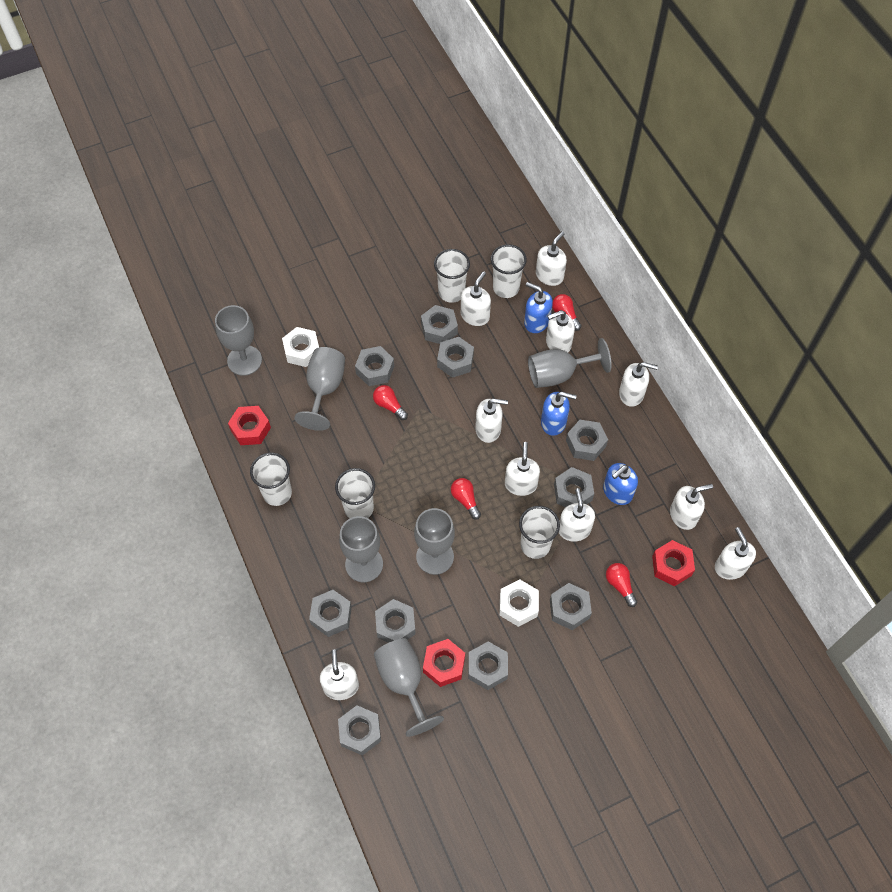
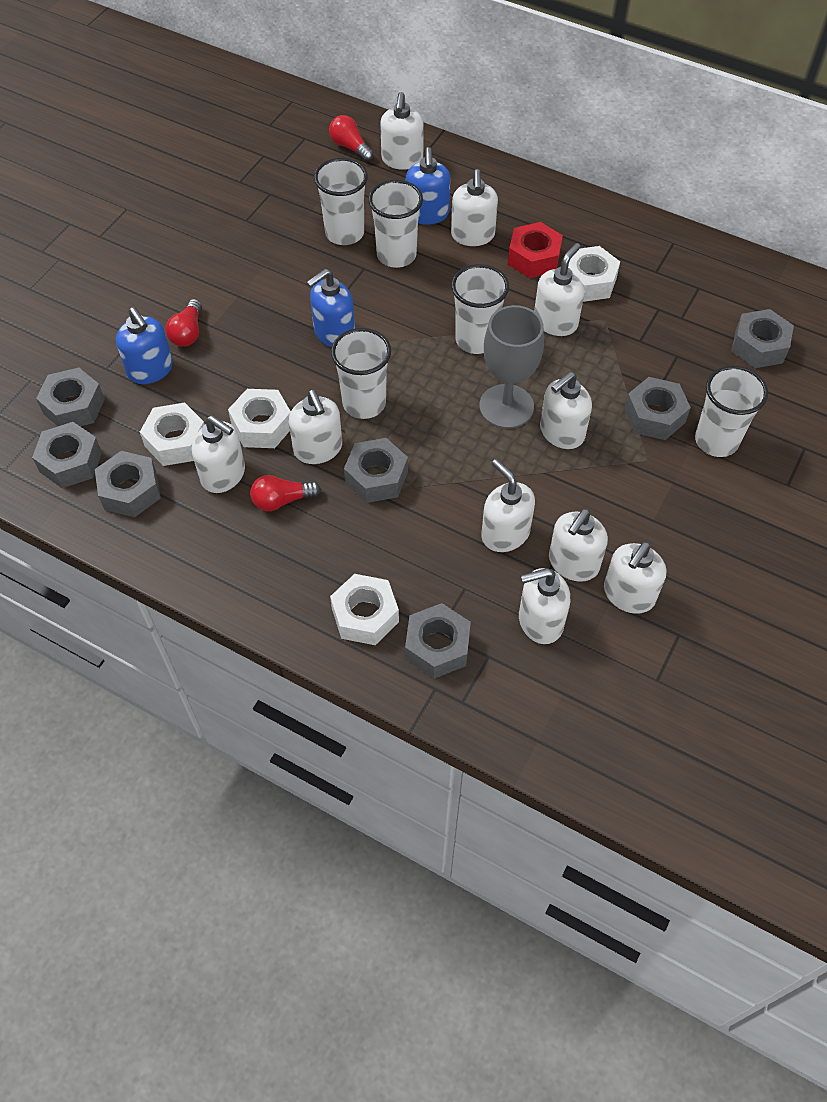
grey goblet: 6 -> 1
grey nut: 10 -> 7
red light bulb: 4 -> 3
red nut: 3 -> 1
white nut: 2 -> 4

